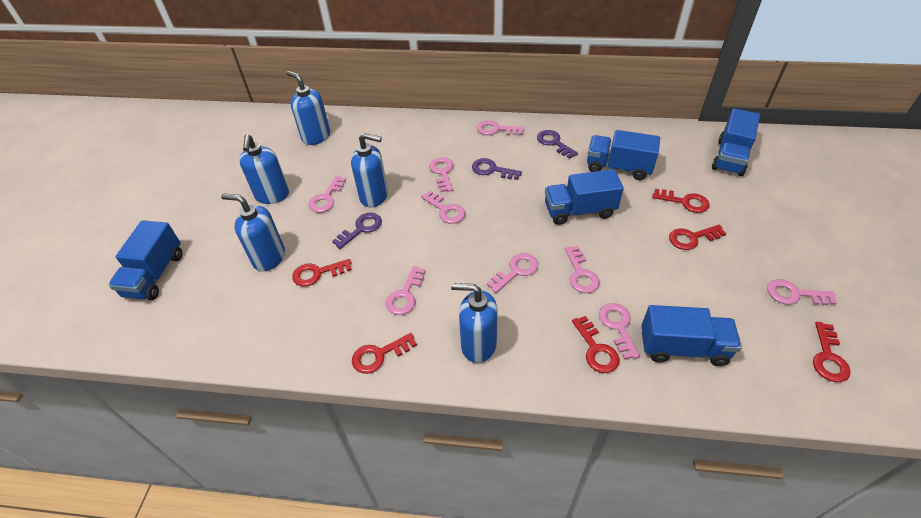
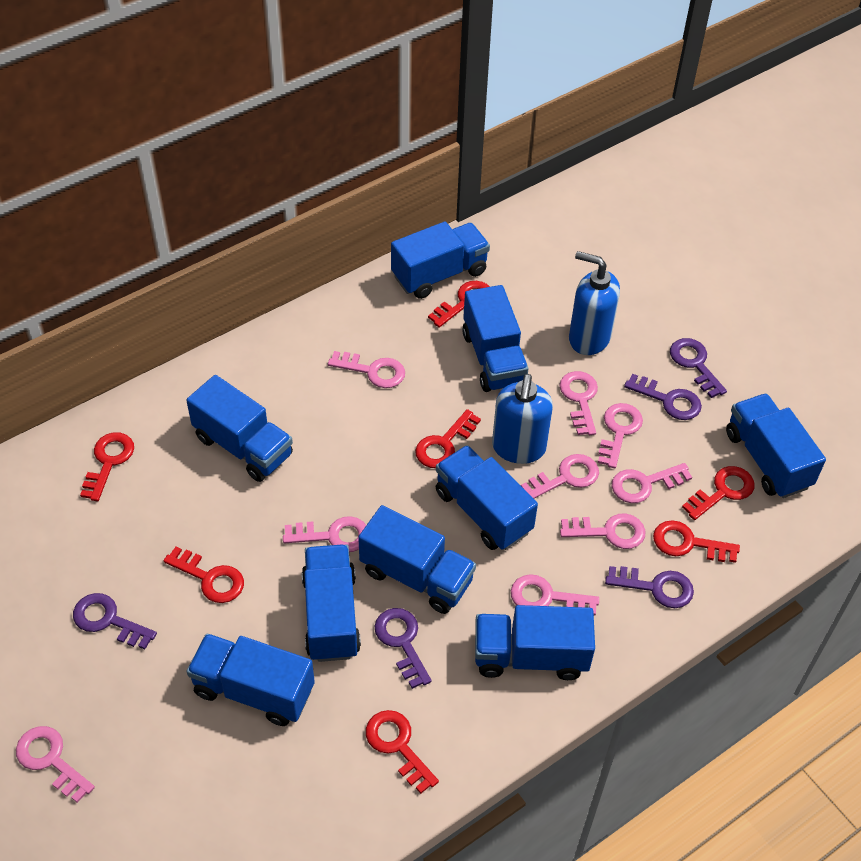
blue soap dispenser: 5 -> 2
blue truck: 5 -> 9
purple key: 3 -> 5
red key: 6 -> 7

